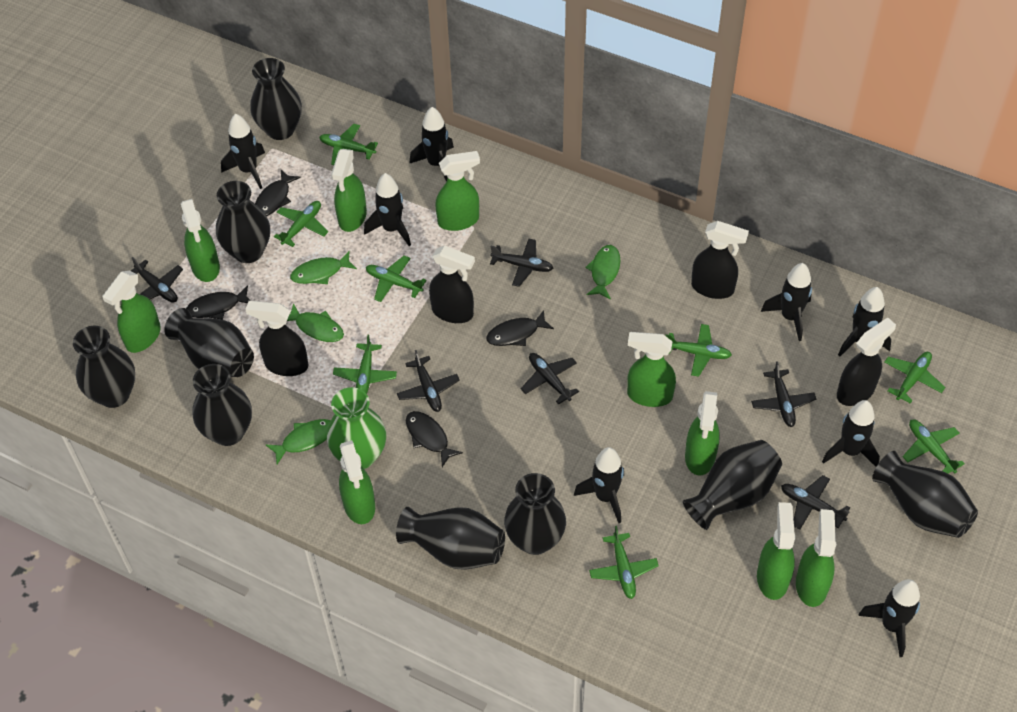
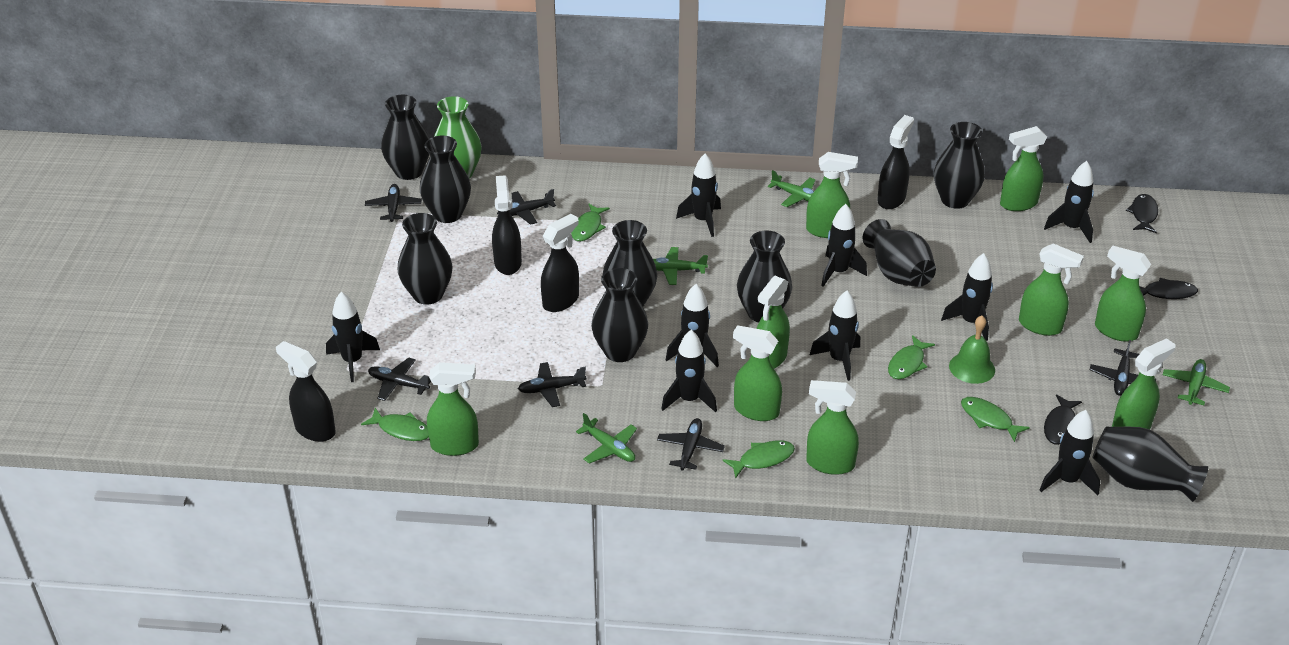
black fish: 4 -> 3
black rocket: 8 -> 9
green bell: 0 -> 1
green fish: 4 -> 5
green plane: 8 -> 4

